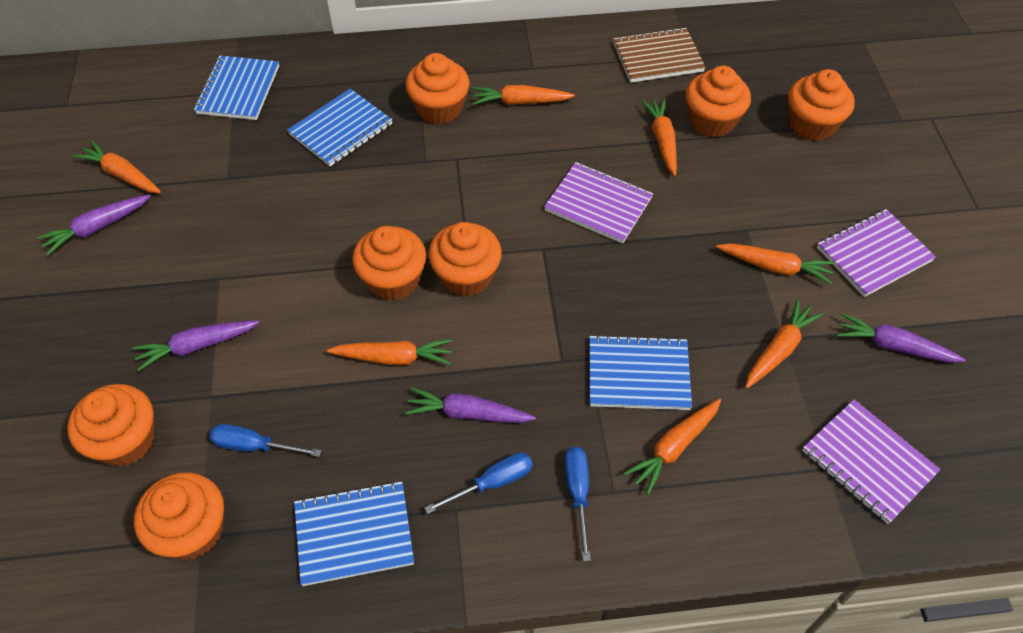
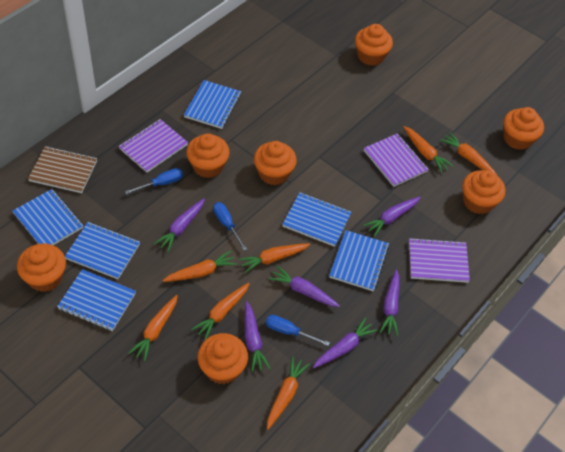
blue notebook: 4 -> 6
purple carrot: 4 -> 6

